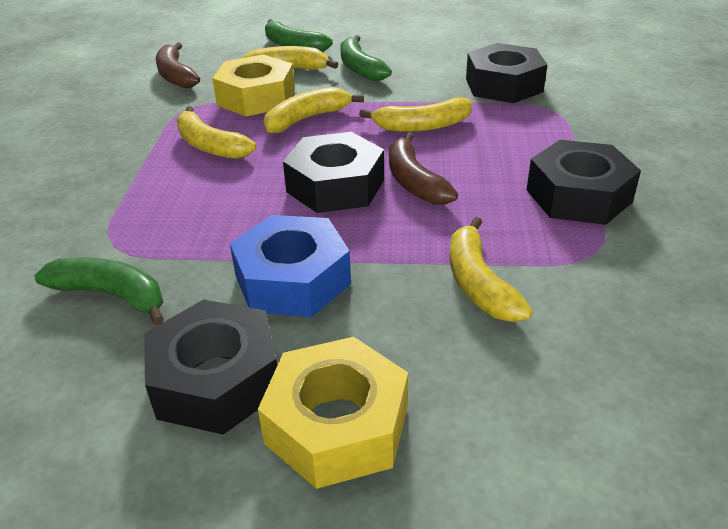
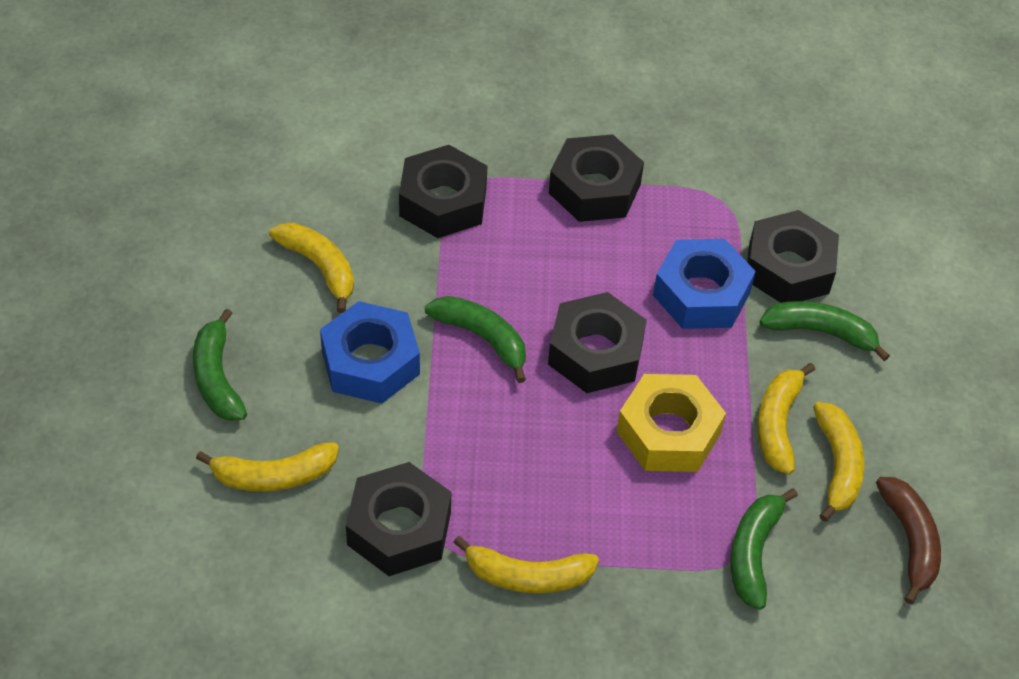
black nut: 4 -> 5
blue nut: 1 -> 2
brown banana: 2 -> 1
green banana: 3 -> 4
yellow nut: 2 -> 1

